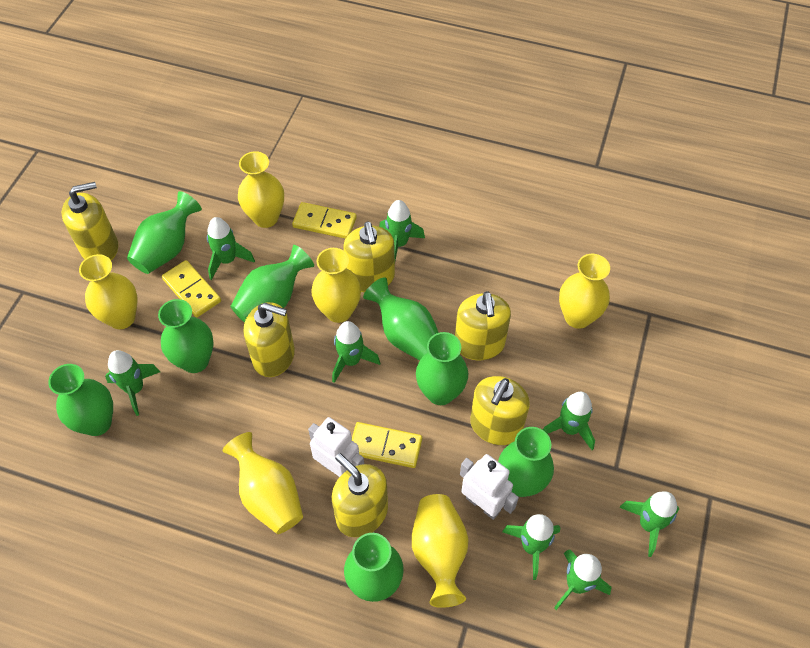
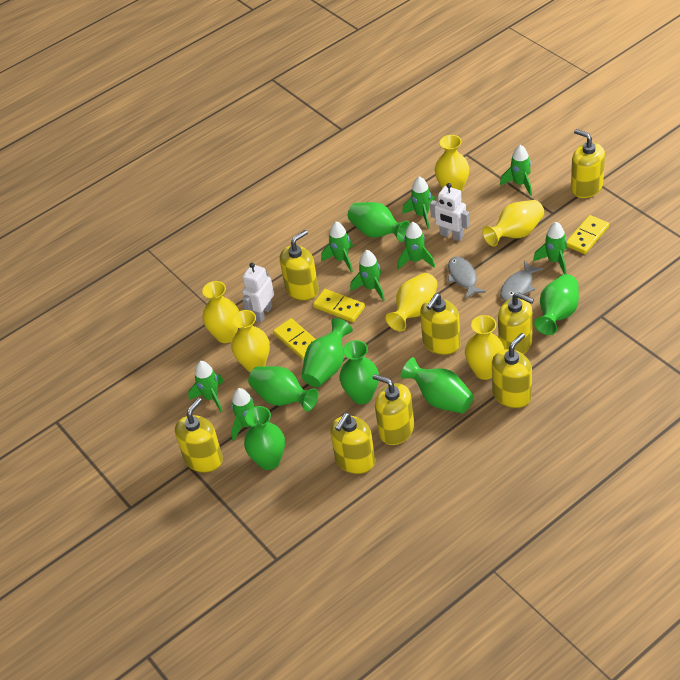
green vase: 8 -> 7
grey fish: 0 -> 2
yellow soap dispenser: 6 -> 8

